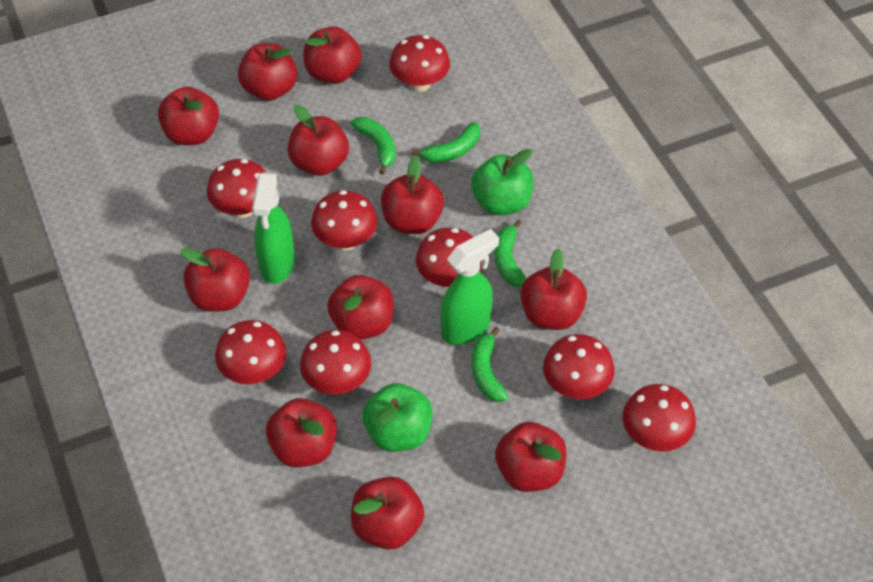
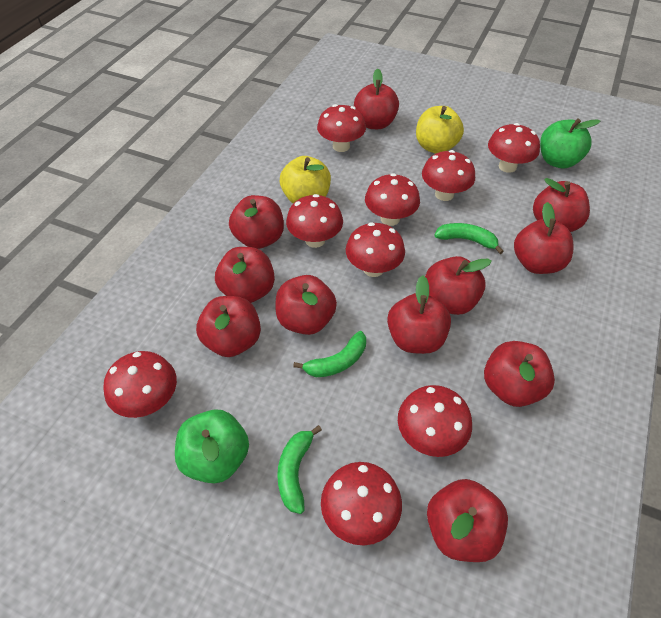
green banana: 4 -> 3
green spray bottle: 2 -> 0
red mushroom: 8 -> 9
yellow apple: 0 -> 2

